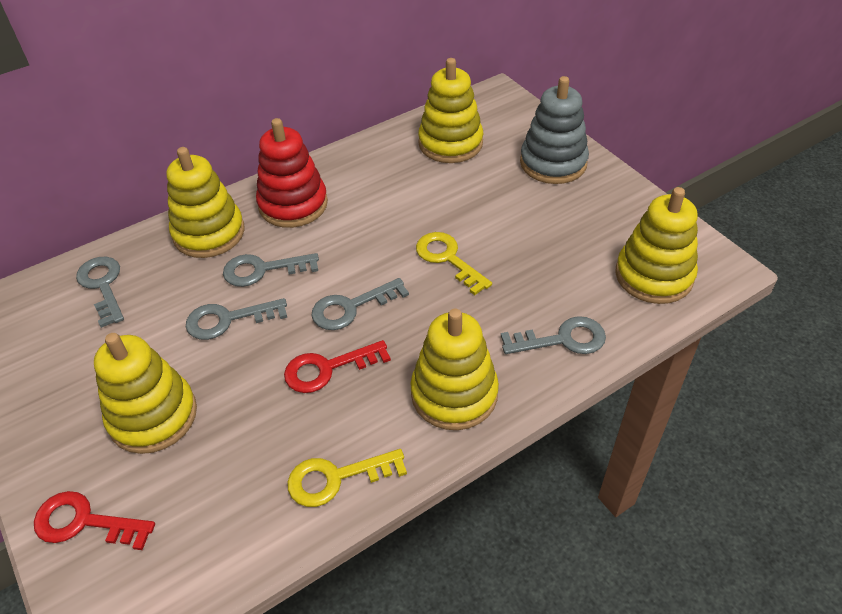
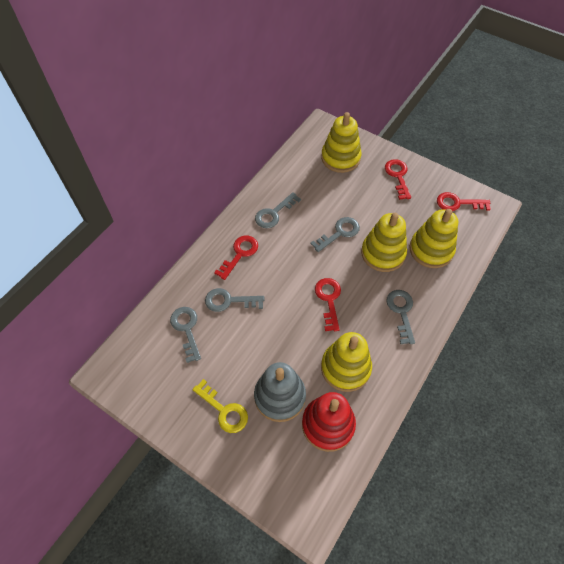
red key: 2 -> 4
yellow key: 2 -> 1
yellow stacking toy: 5 -> 4

